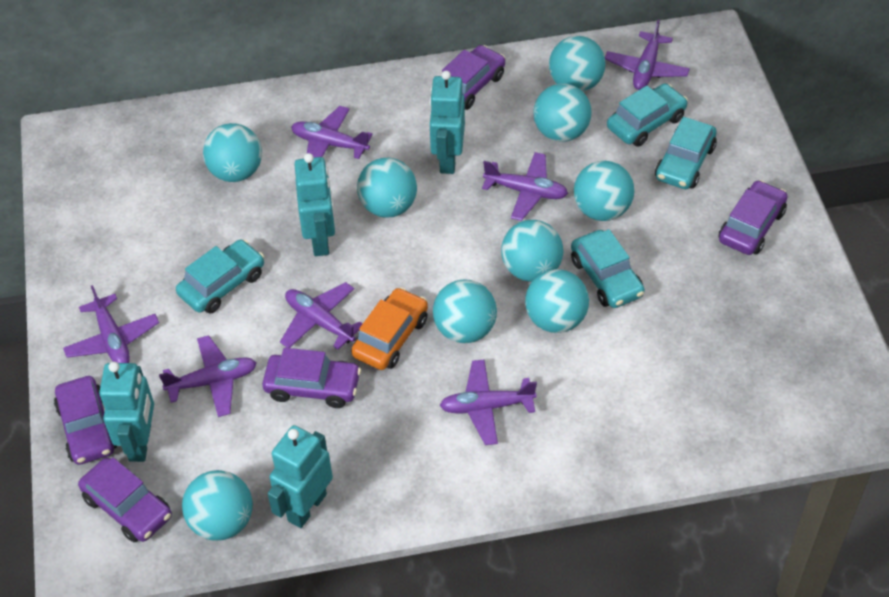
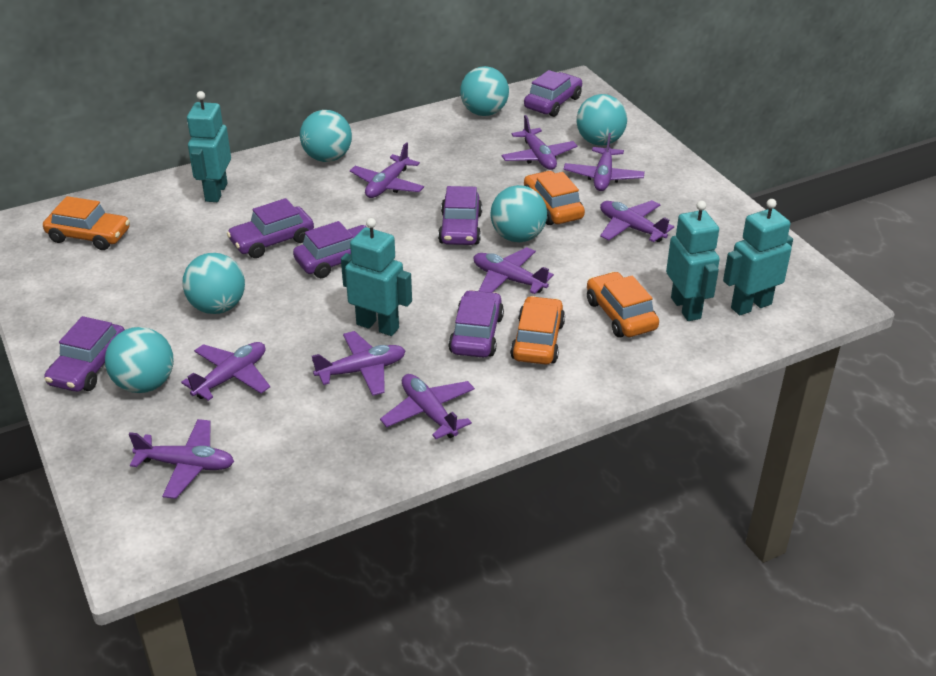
orange car: 1 -> 4
purple car: 5 -> 6
purple plane: 7 -> 9
turquoise ball: 9 -> 6
turquoise car: 4 -> 0

